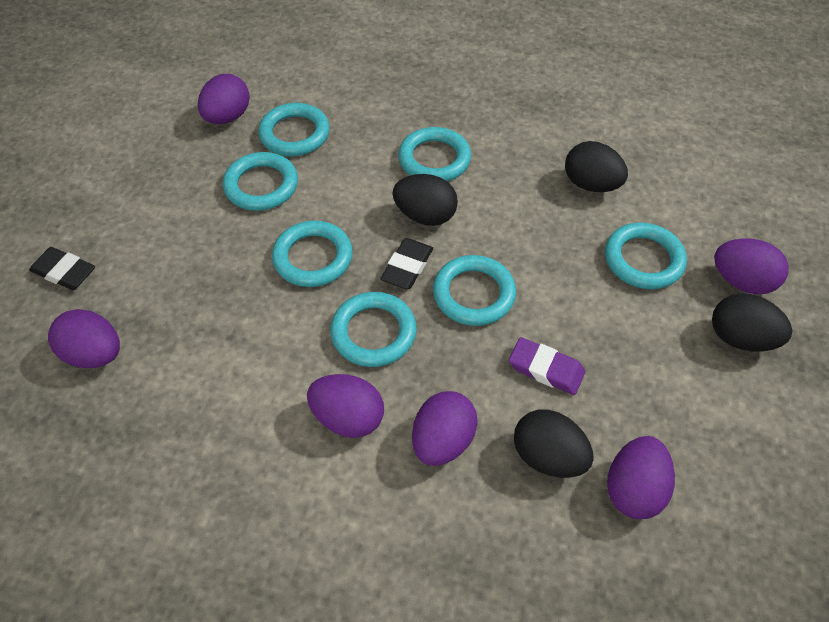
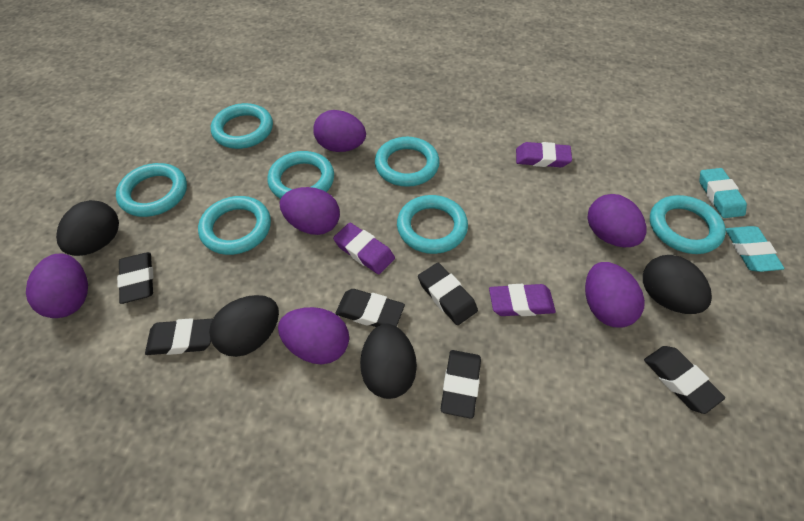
black eraser: 2 -> 6
purple eraser: 1 -> 3
turquoise eraser: 0 -> 2

